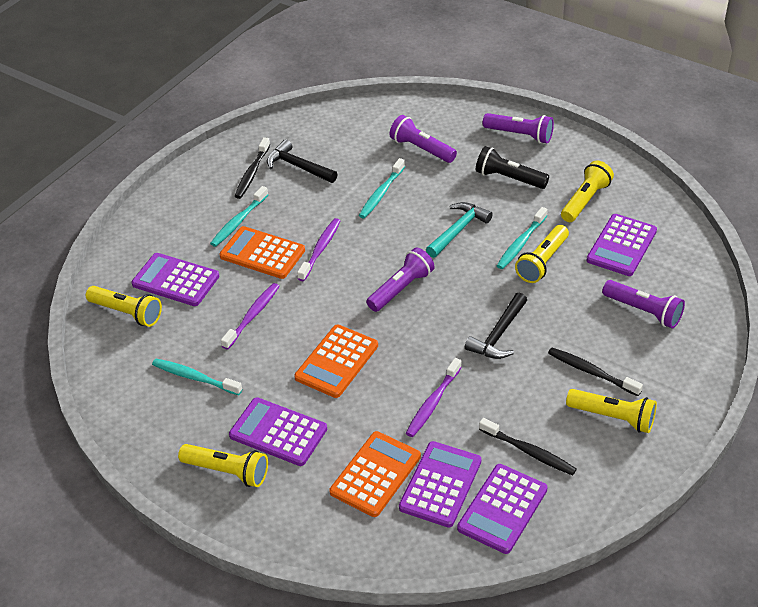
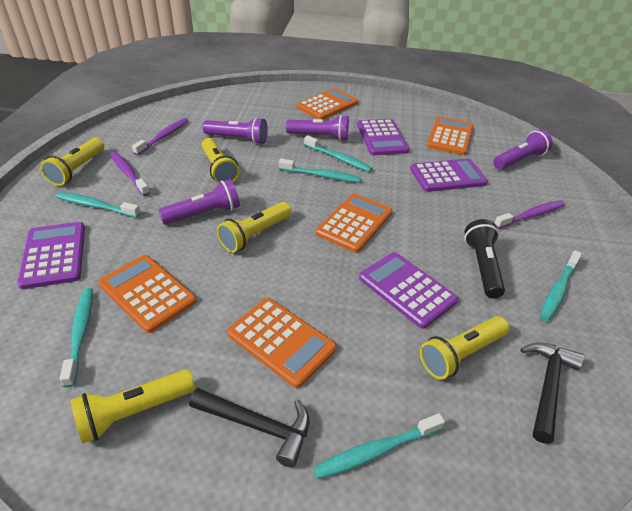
black toothbrush: 3 -> 0
orange calculator: 3 -> 5
purple calculator: 5 -> 4
turquoise hammer: 1 -> 0
turquoise toothbrush: 4 -> 6

